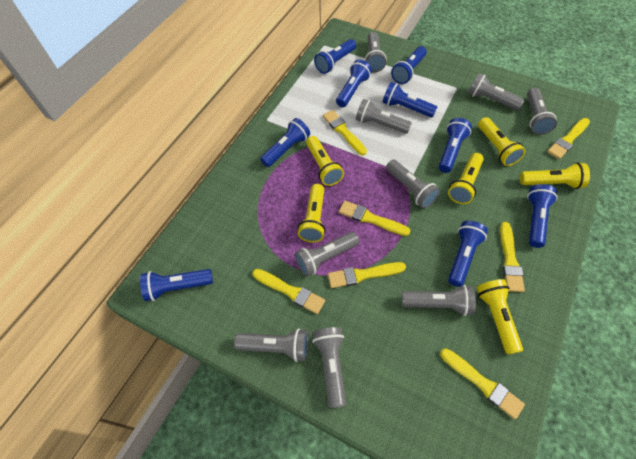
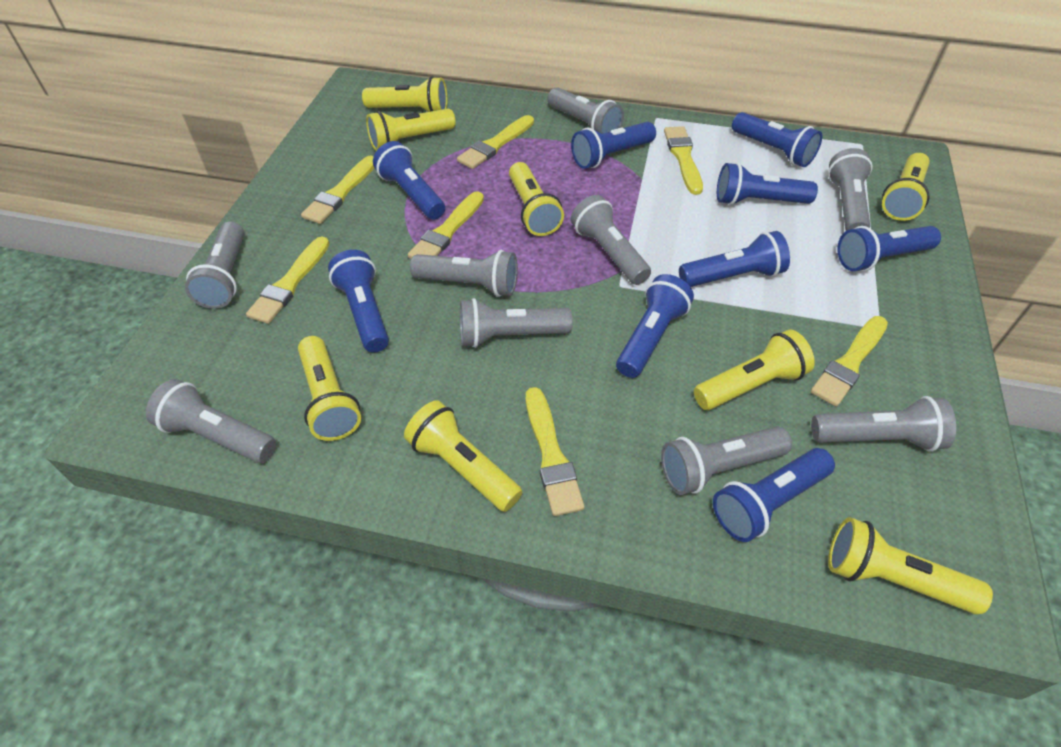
yellow flashlight: 6 -> 8

